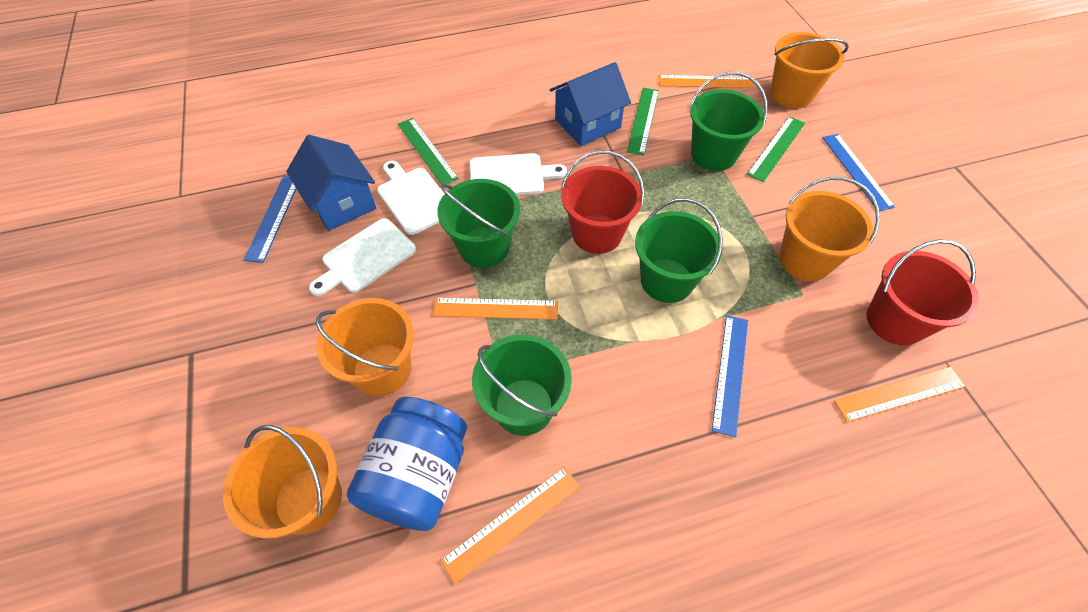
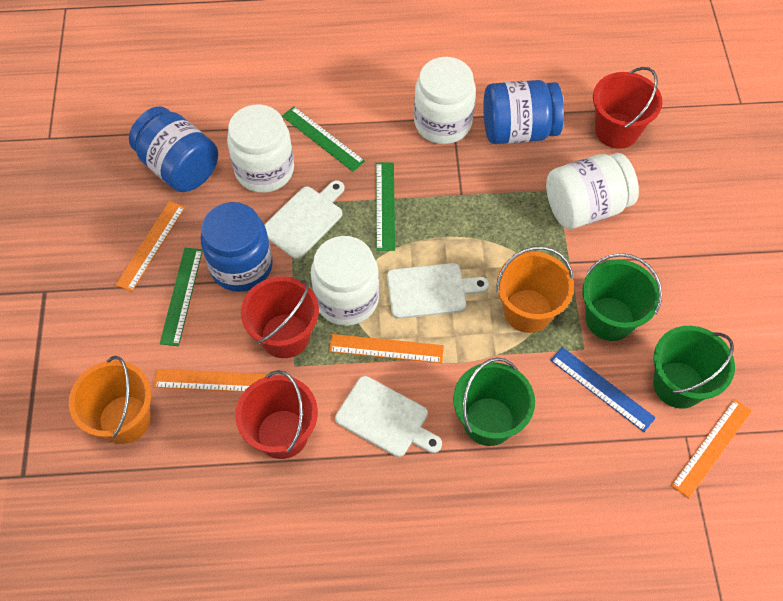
blue house: 2 -> 0
blue jar: 1 -> 3
blue ruler: 3 -> 1
green bucket: 4 -> 3
orange bucket: 4 -> 2
red bucket: 2 -> 3
white jar: 0 -> 4

